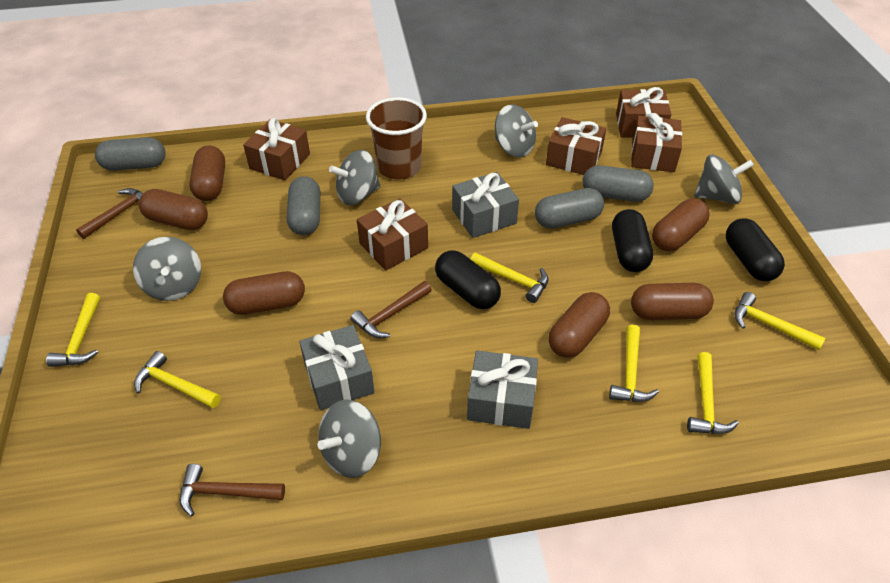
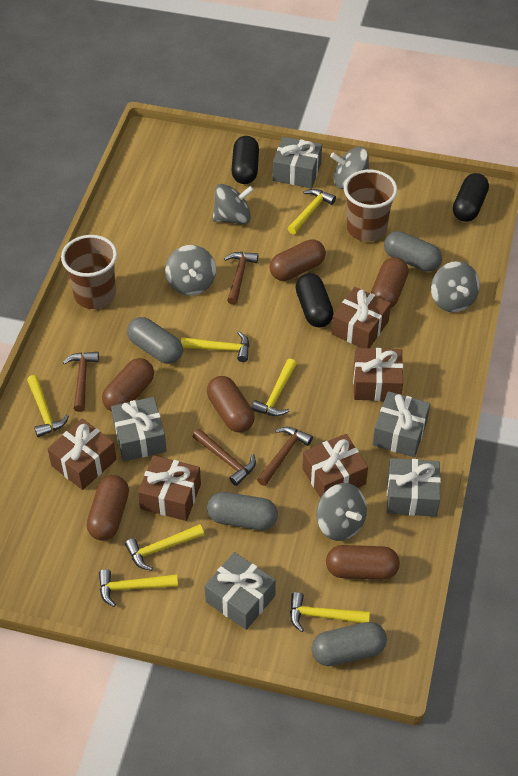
brown cup: 1 -> 2
brown hammer: 3 -> 4
grey gift: 3 -> 5
yellow hammer: 6 -> 7

